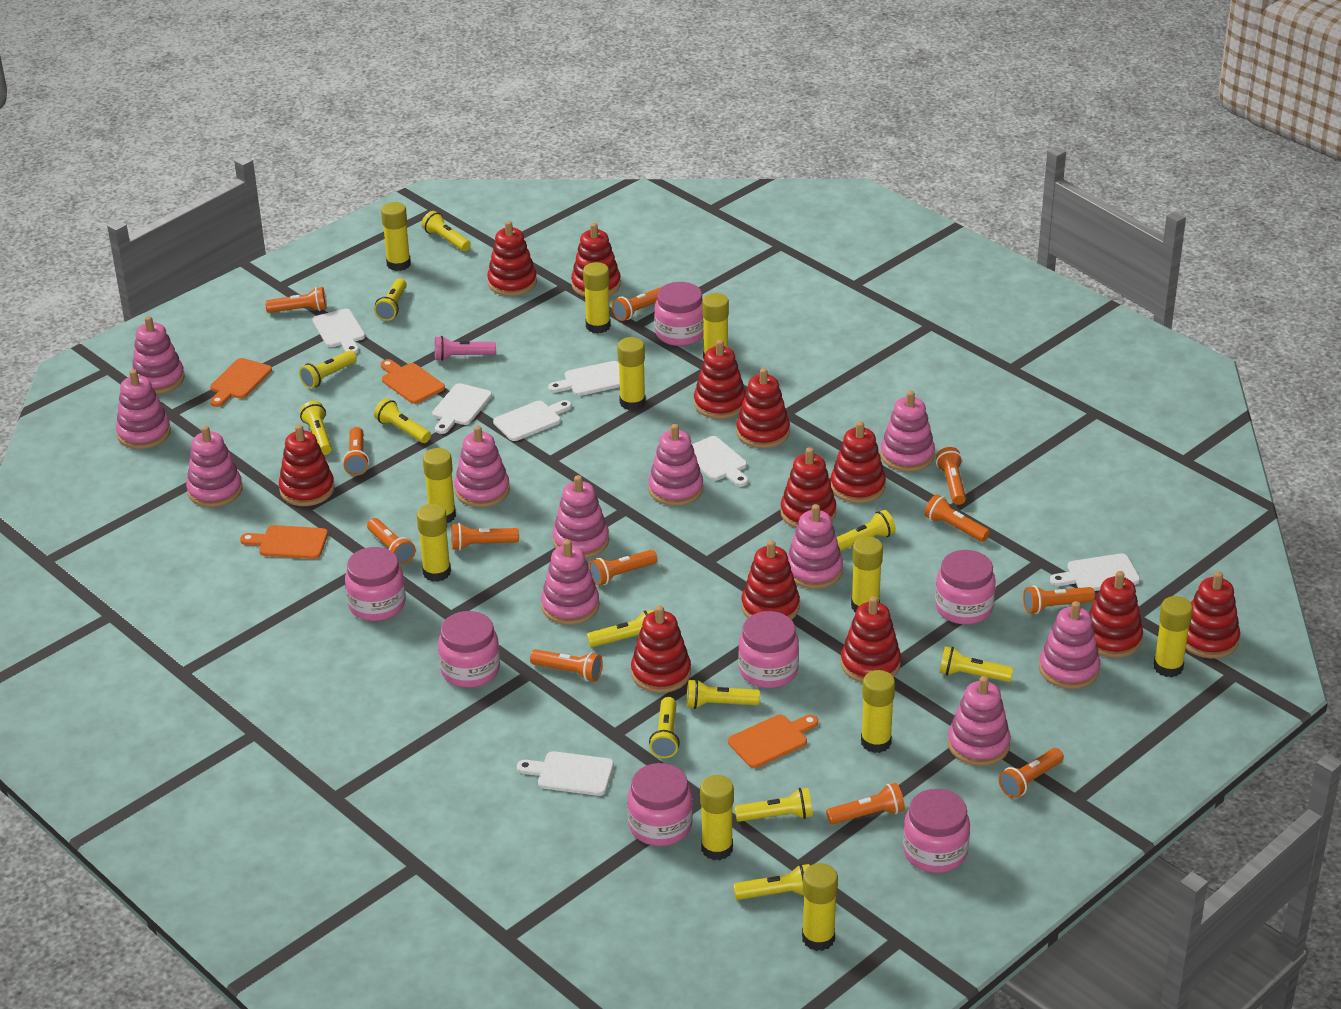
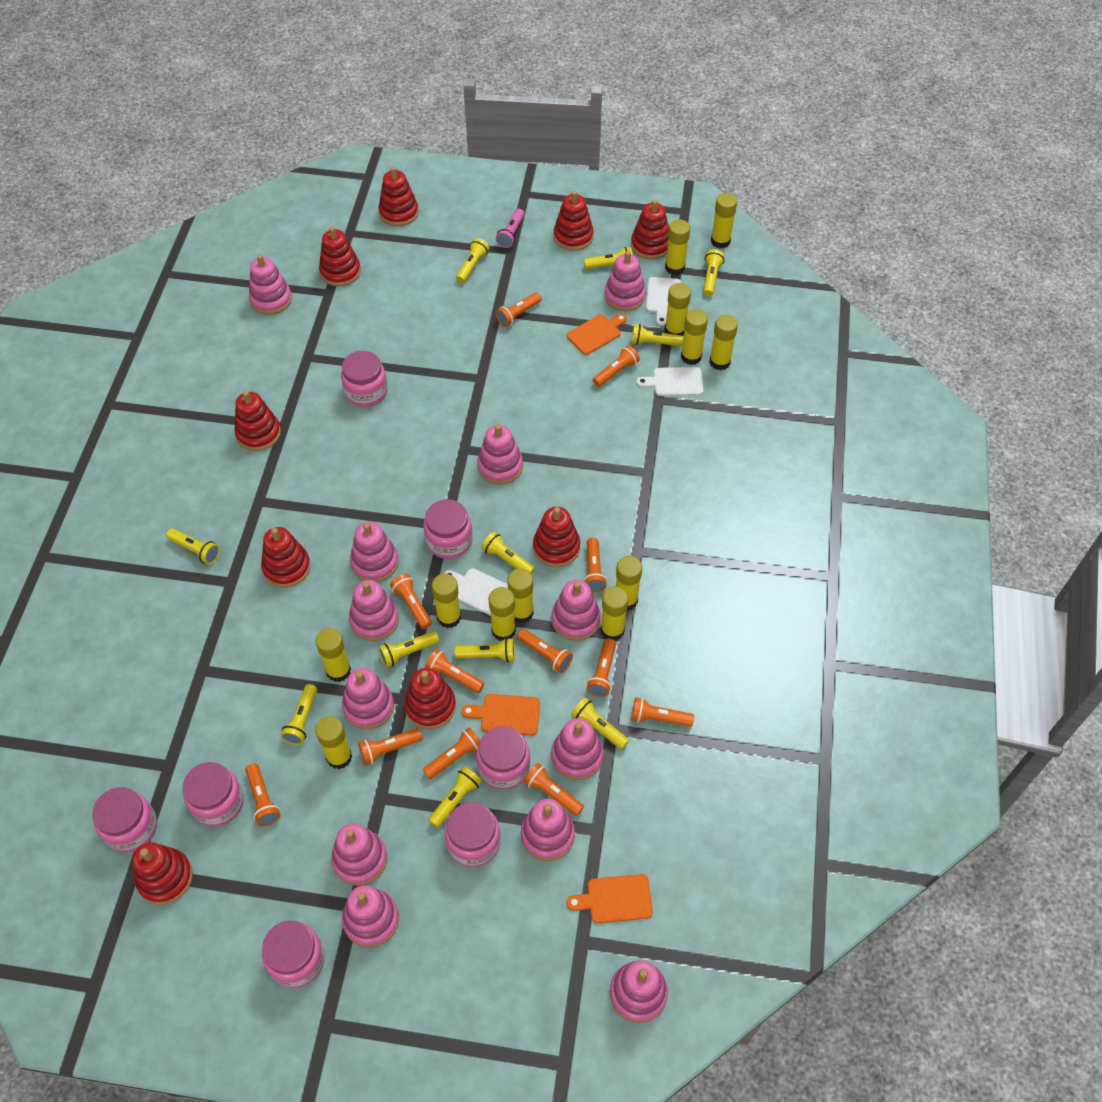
orange cutting board: 4 -> 3
pink stacking toy: 11 -> 12
red stacking toy: 12 -> 9
white cutting board: 7 -> 3
yellow flashlight: 12 -> 11
yellow glue stick: 11 -> 12

